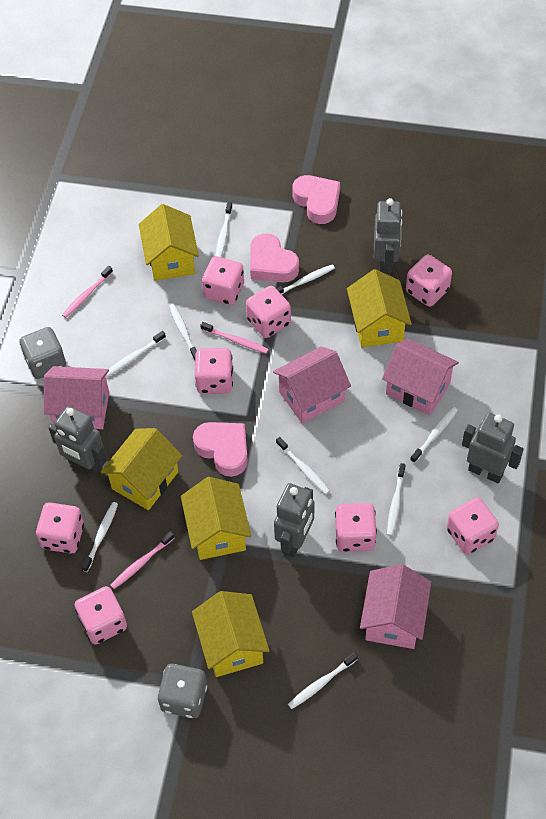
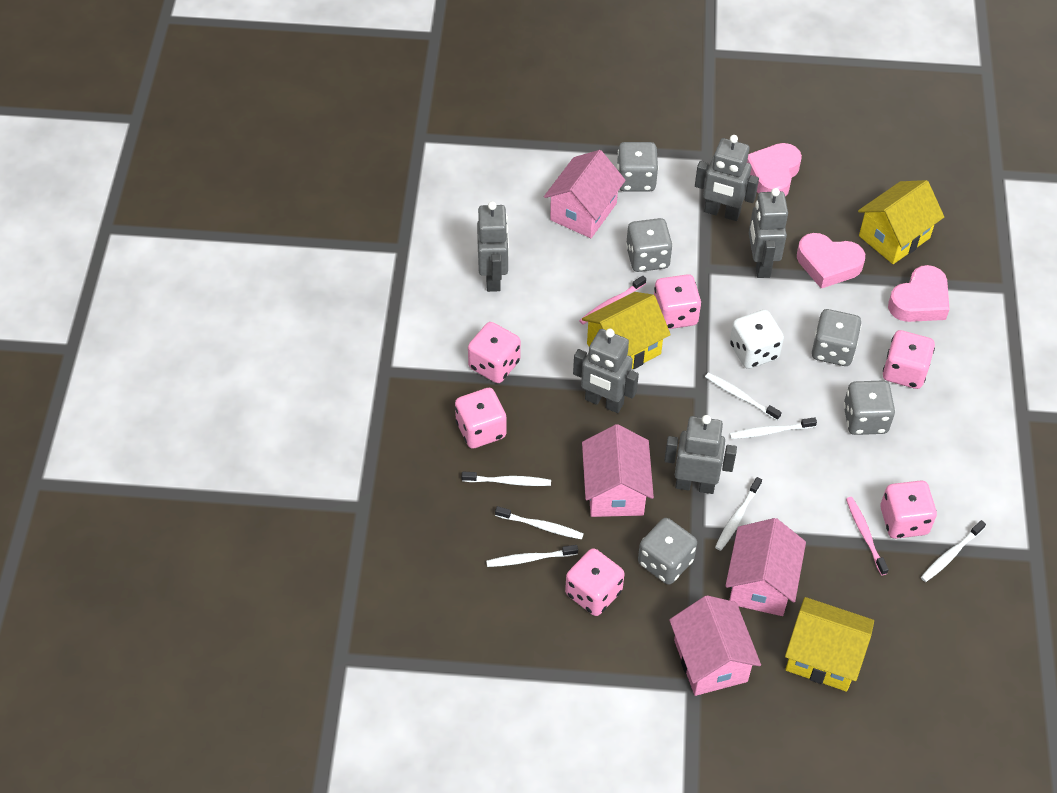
grey dice: 2 -> 5
grey robot: 4 -> 5
pink dice: 8 -> 6
pink toothbrush: 3 -> 2
white dice: 0 -> 1
white toothbrush: 9 -> 7
yellow house: 5 -> 3

